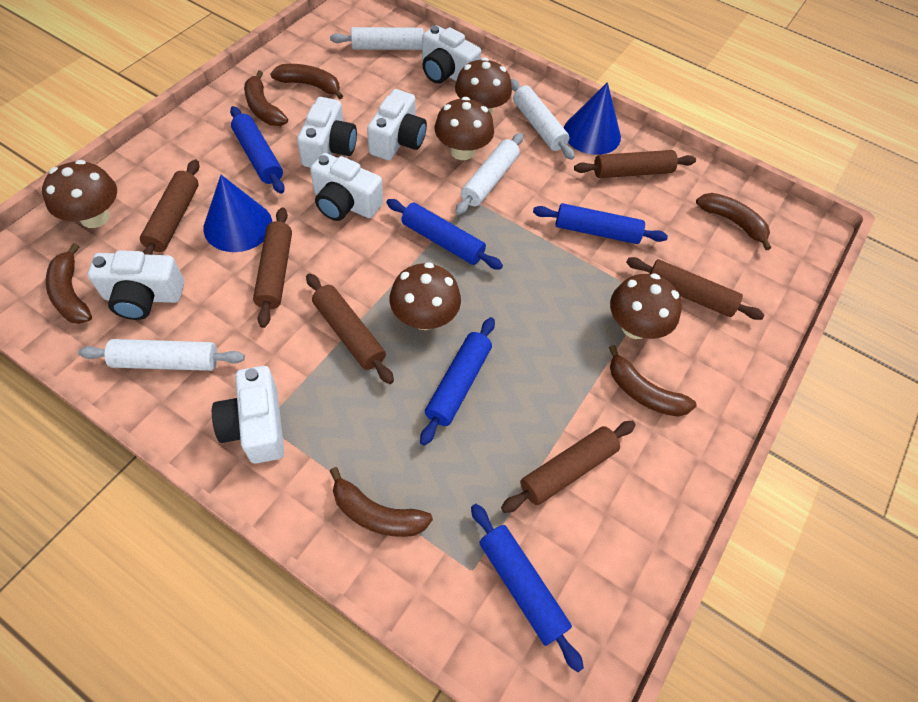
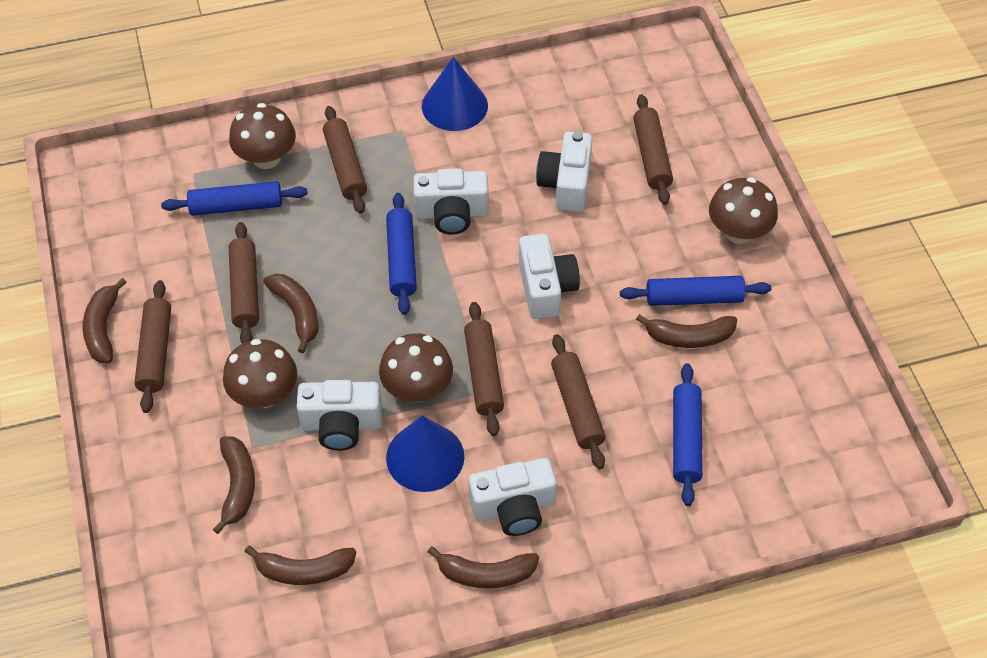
blue rolling pin: 5 -> 4
brown mushroom: 5 -> 4
white camera: 6 -> 5
white rolling pin: 4 -> 0

